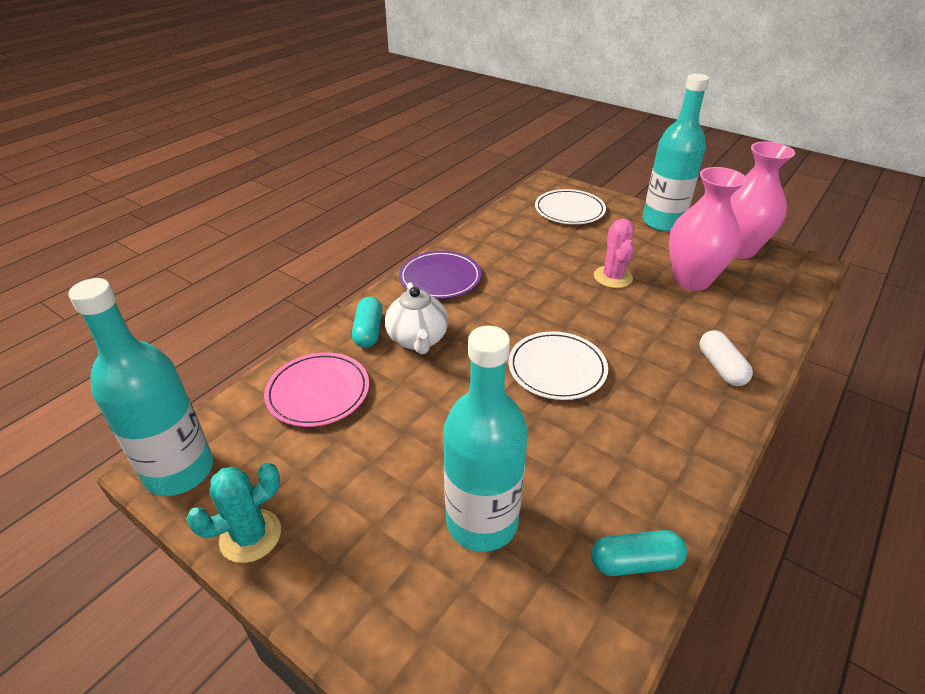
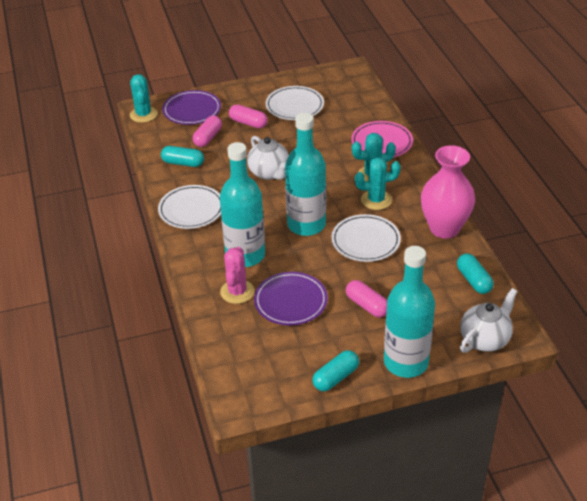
pink capsule: 0 -> 3
pink vase: 2 -> 1
purple plate: 1 -> 2
turquoise cactus: 1 -> 3
turquoise capsule: 2 -> 3
white capsule: 1 -> 0
white plate: 2 -> 3
white teapot: 1 -> 2

